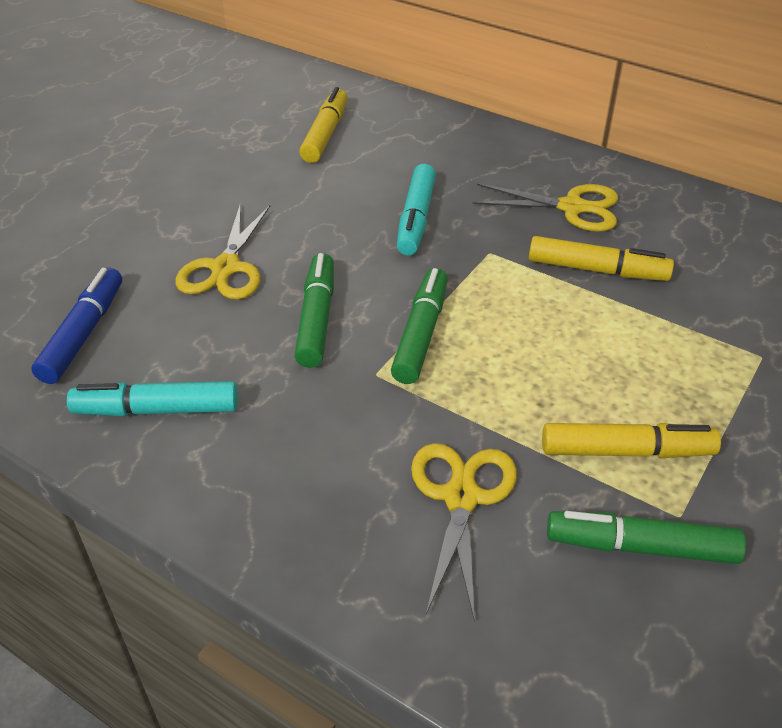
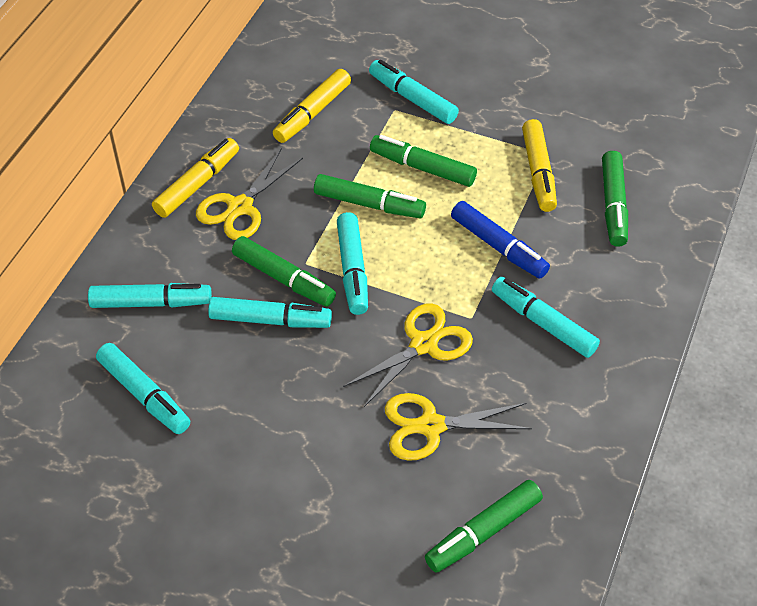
green marker: 3 -> 5
turquoise marker: 2 -> 6

